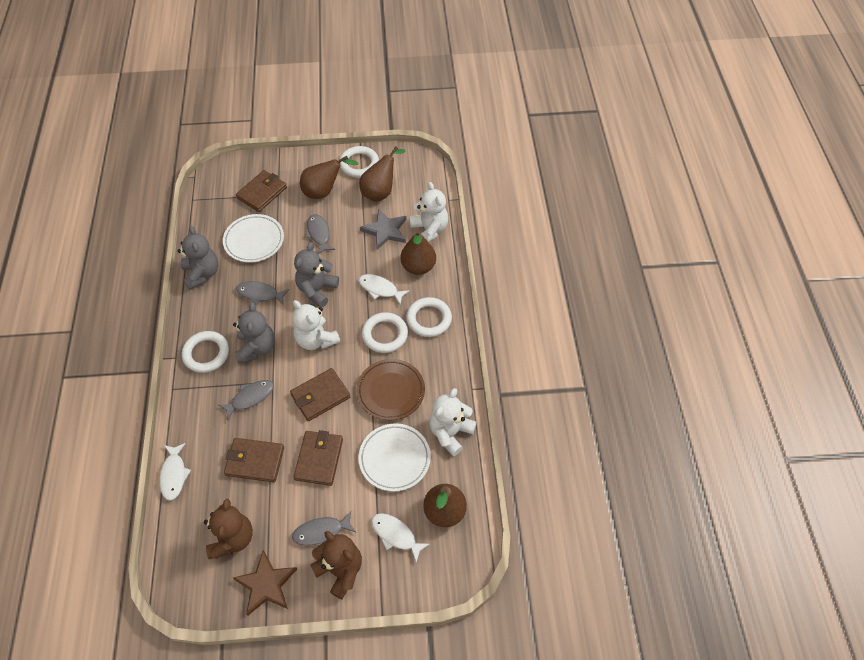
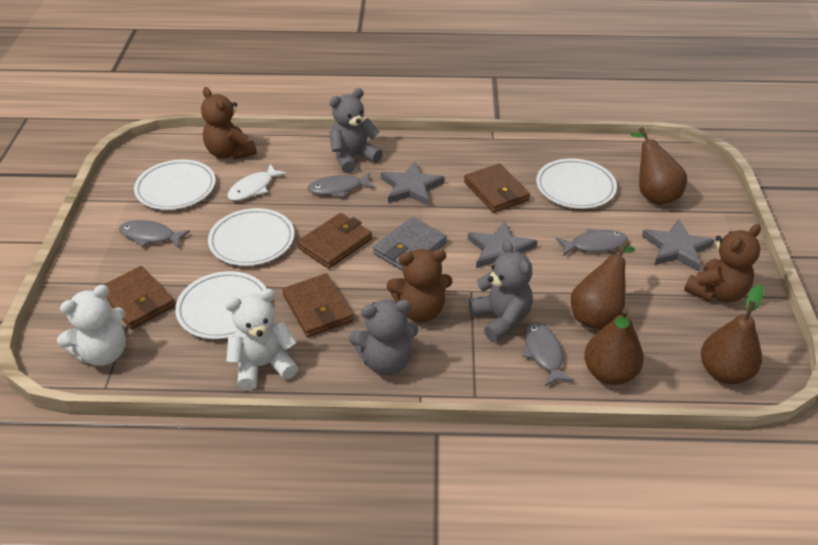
brown plate: 1 -> 0
brown star: 1 -> 0
brown teddy bear: 2 -> 3
grey star: 1 -> 3
grey wallet: 0 -> 1
white fish: 3 -> 1
white plate: 2 -> 4
white ring: 4 -> 0
white teddy bear: 3 -> 2

